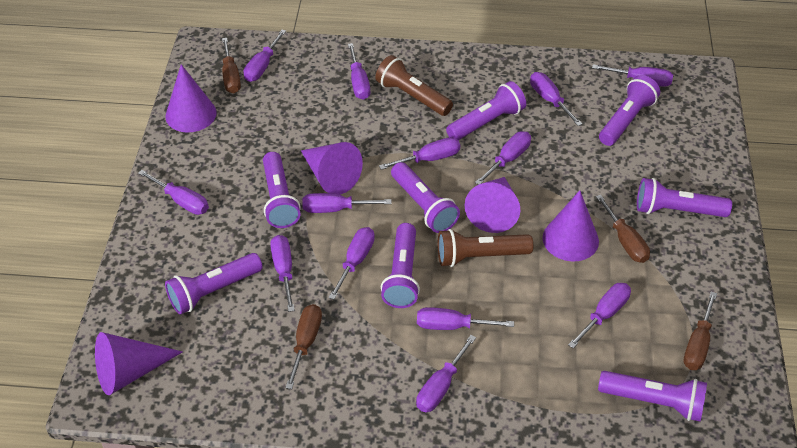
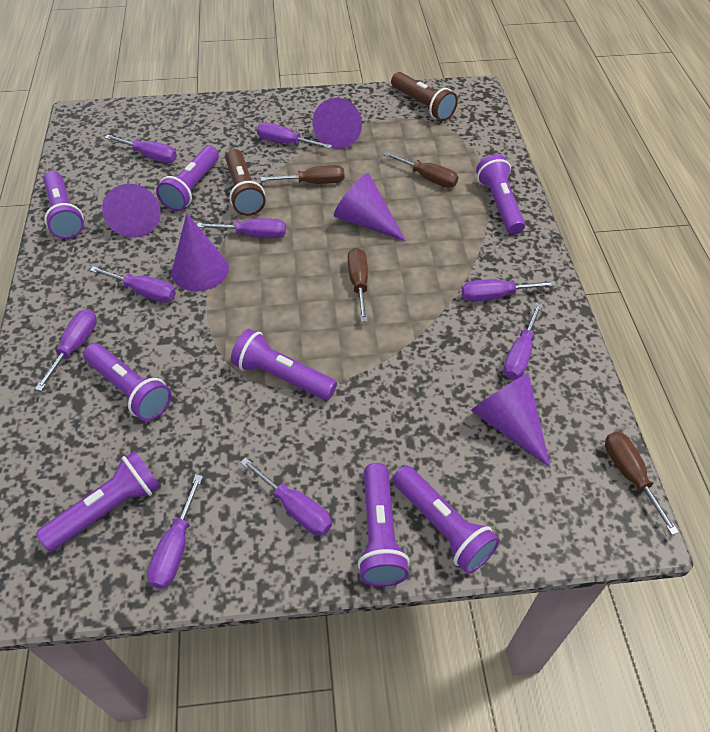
purple screwdriver: 13 -> 9

